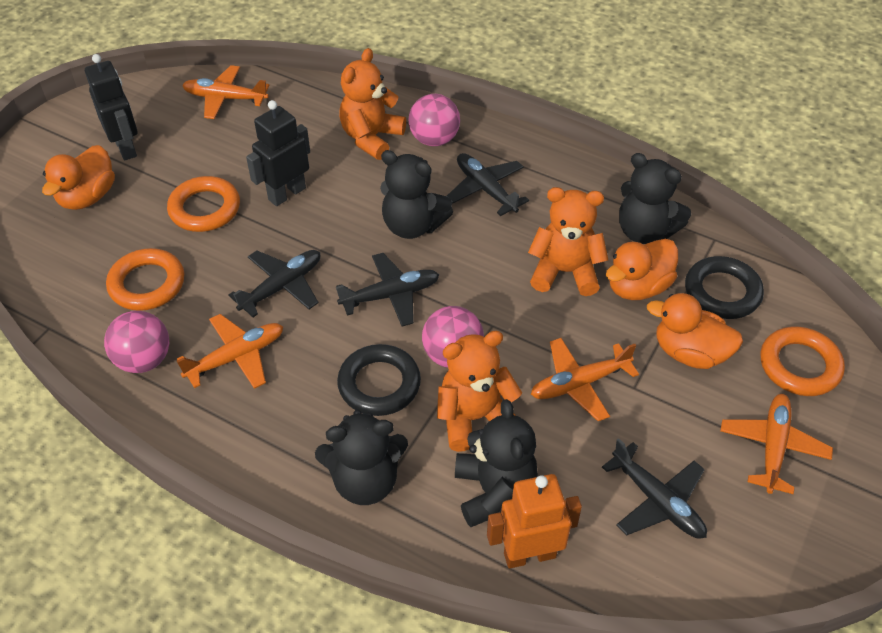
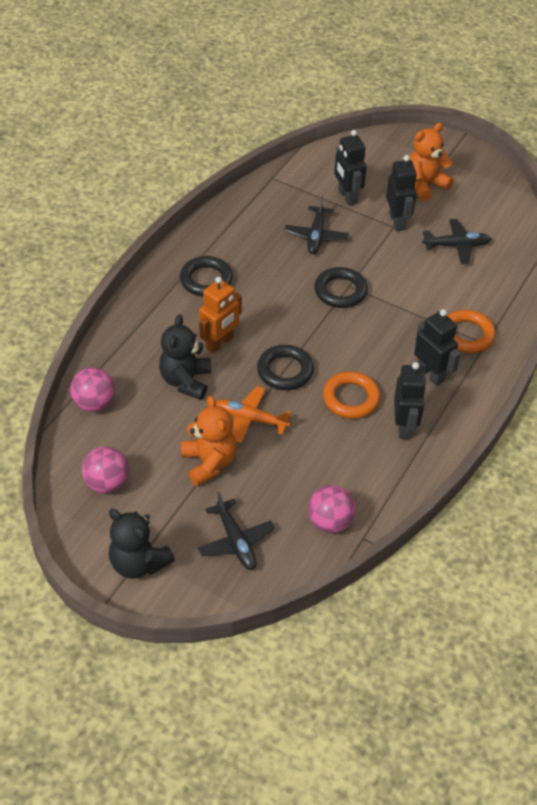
black plane: 4 -> 3
black ring: 2 -> 3
black robot: 2 -> 4
black teddy bear: 4 -> 2
orange duck: 3 -> 0
orange plane: 4 -> 1
orange ring: 3 -> 2
orange teddy bear: 3 -> 2

